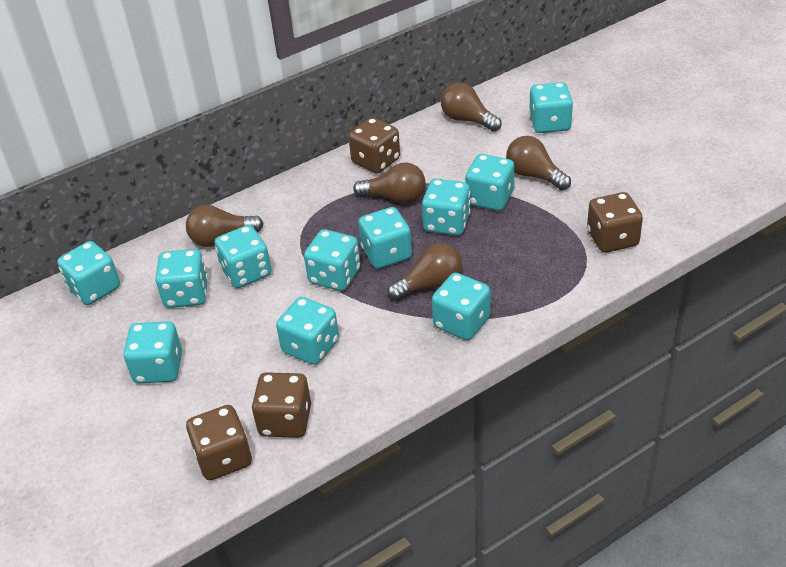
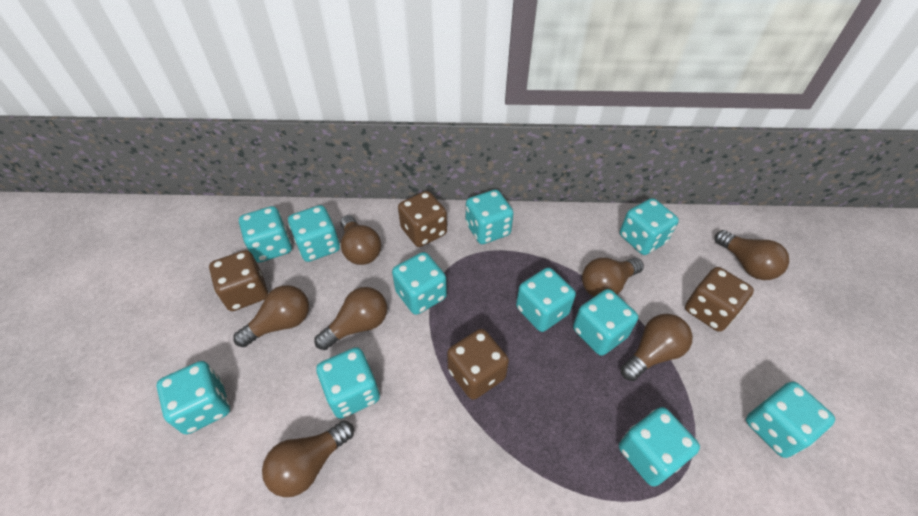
brown light bulb: 5 -> 7

